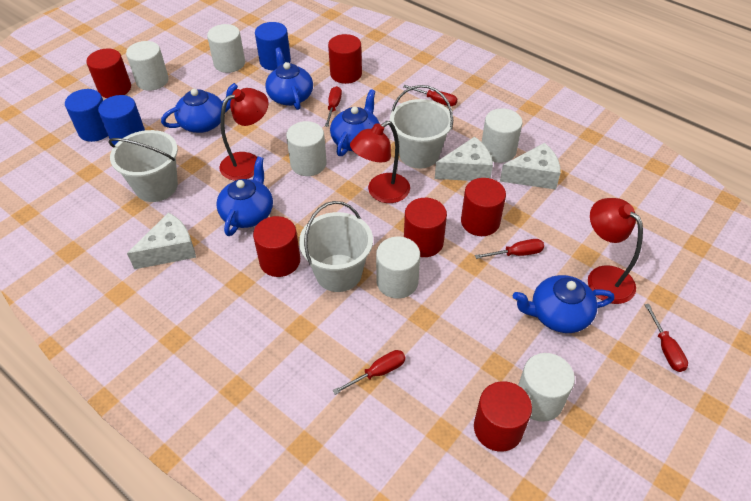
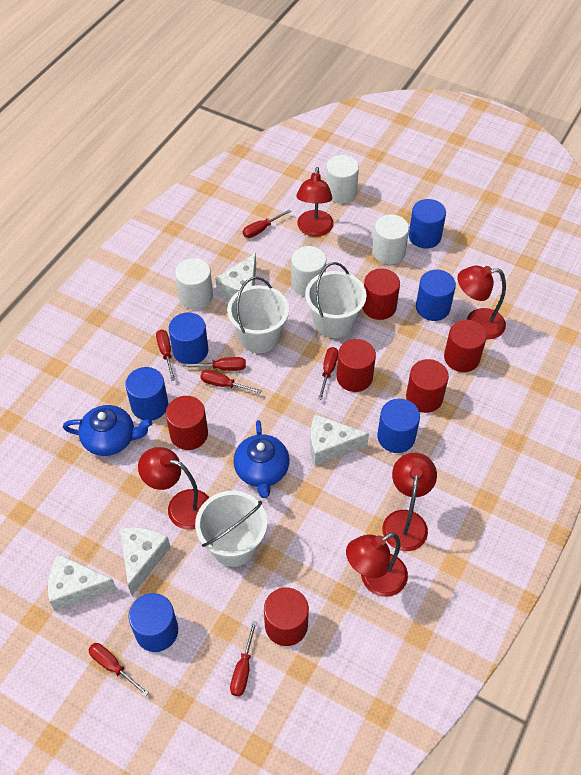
blue cylinder: 3 -> 6
blue teapot: 5 -> 2
red lamp: 3 -> 5
red screwdriver: 5 -> 7
white cheese: 3 -> 4
white cylinder: 6 -> 4

